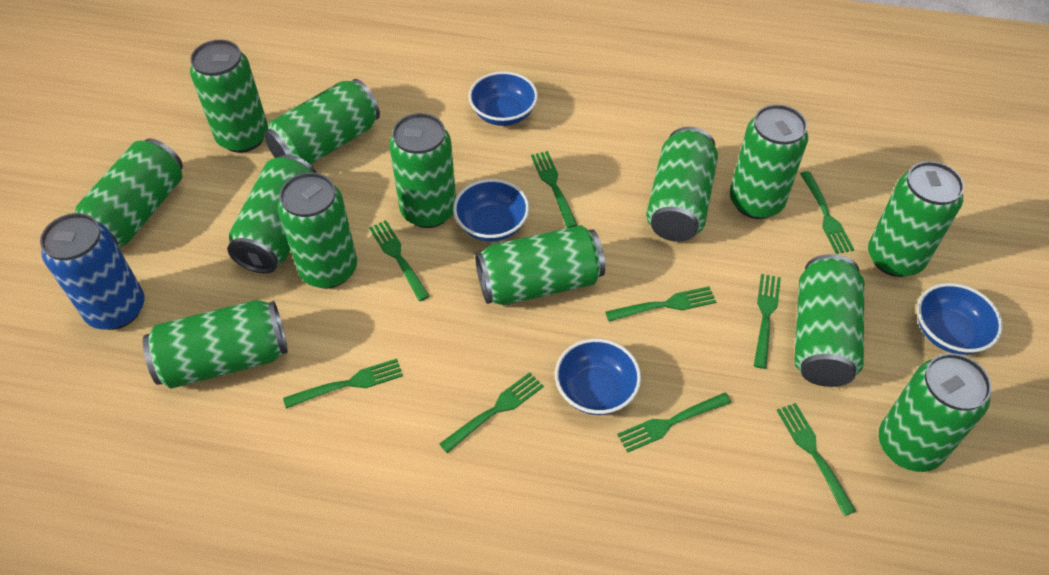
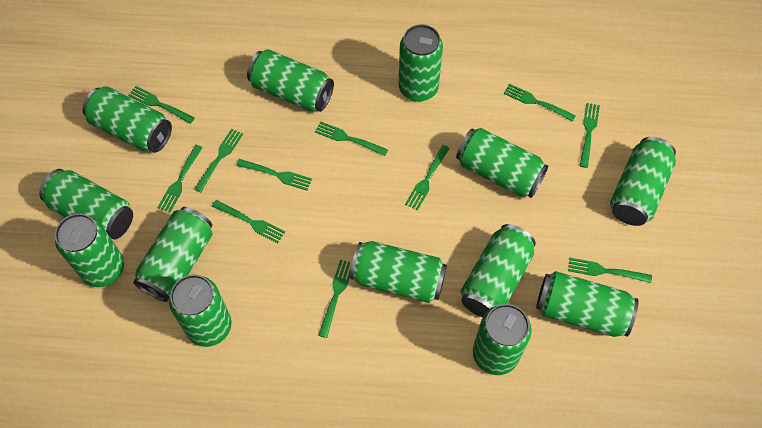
blue bowl: 4 -> 0
blue can: 1 -> 0
green fork: 9 -> 11

